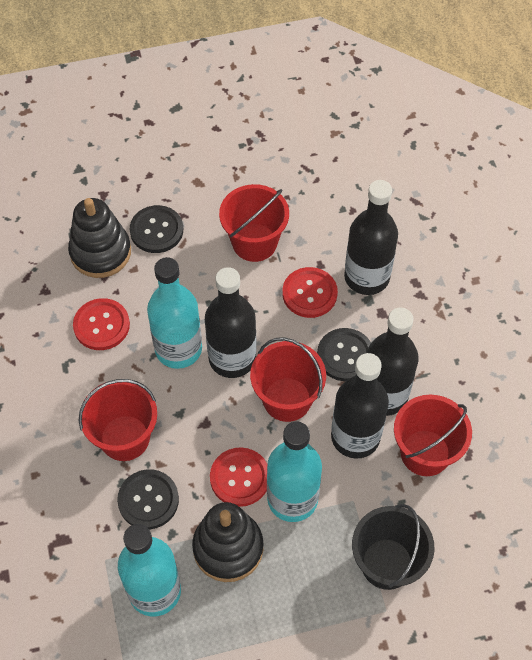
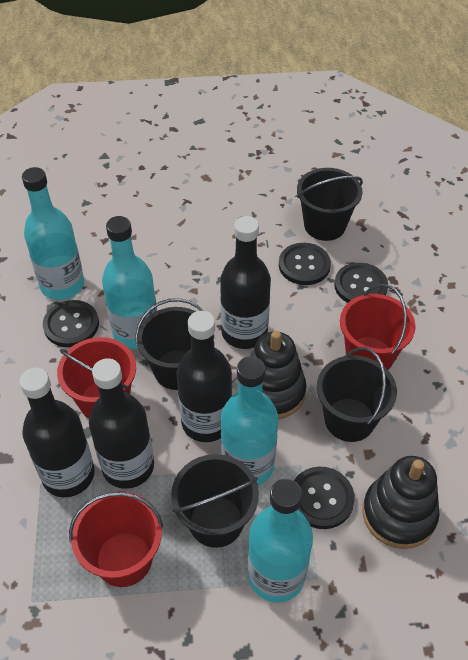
black bucket: 1 -> 4
black button: 3 -> 4
red bucket: 4 -> 3
red button: 3 -> 0
turquoise bottle: 3 -> 4

